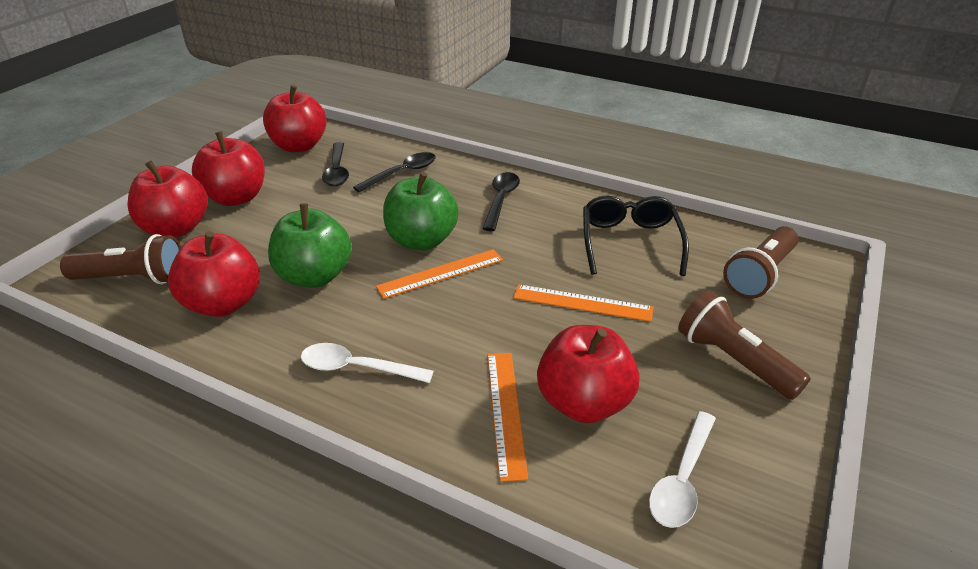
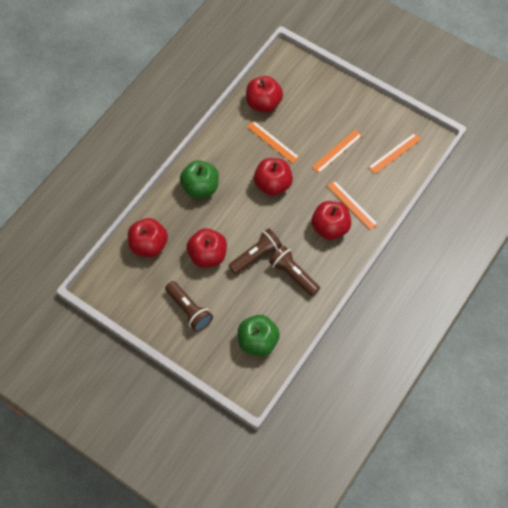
black glasses: 1 -> 0
black spoon: 3 -> 0
orange ruler: 3 -> 4
white spoon: 2 -> 0

